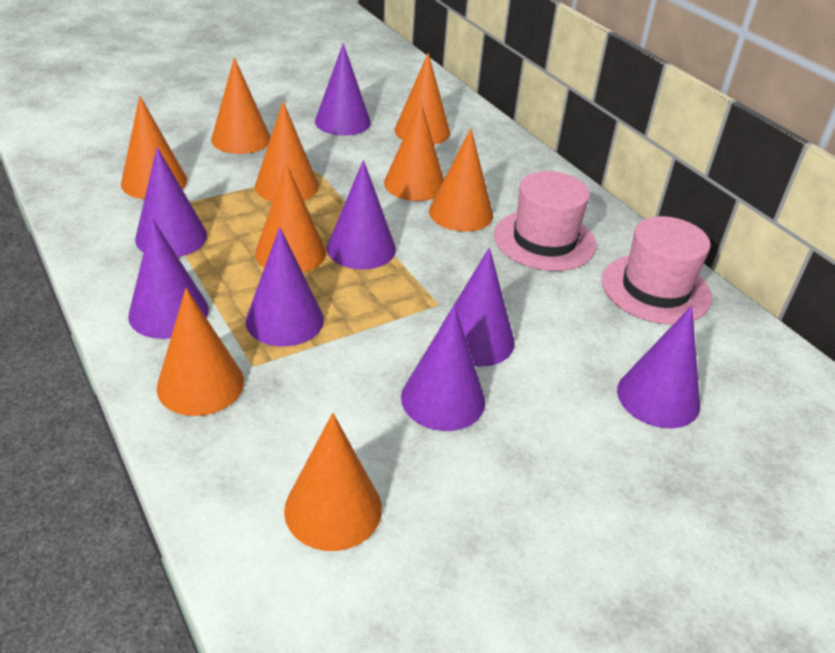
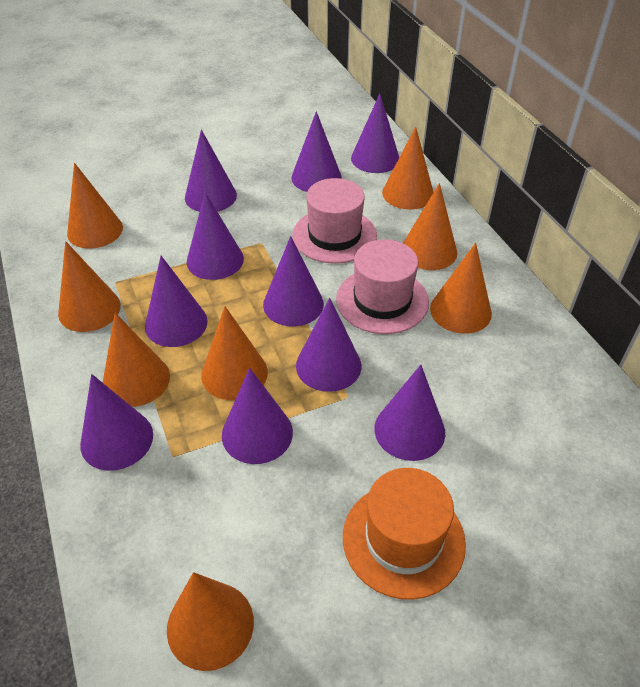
orange cone: 9 -> 8
orange hat: 0 -> 1
purple cone: 8 -> 10

